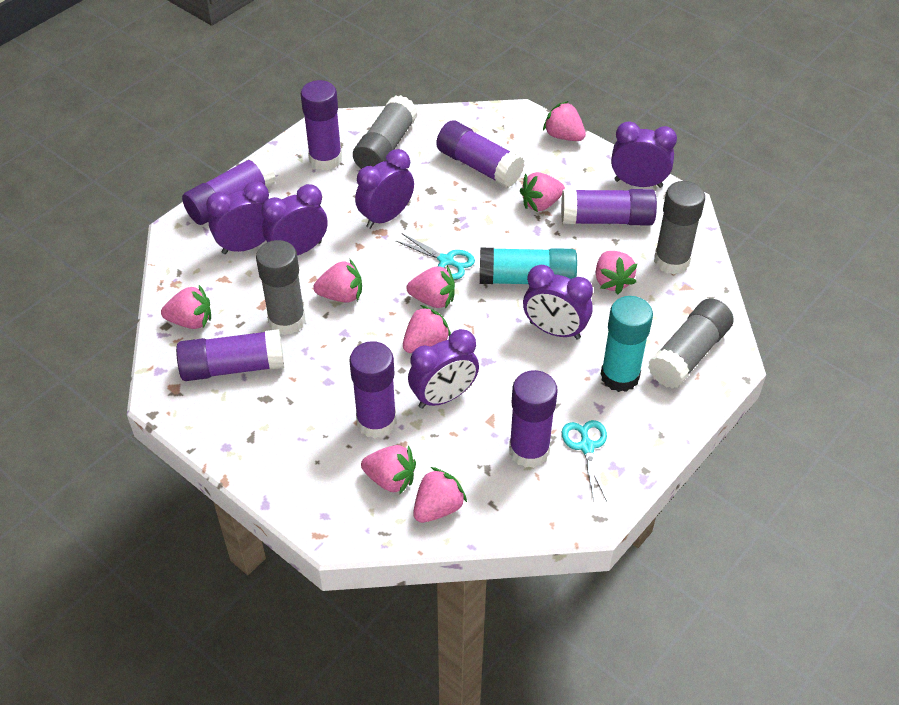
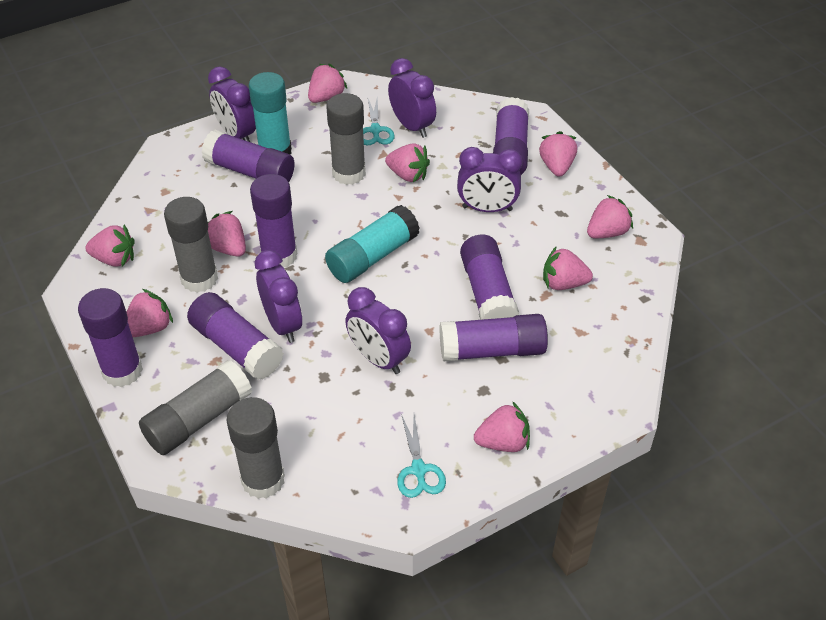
purple clock: 6 -> 5

